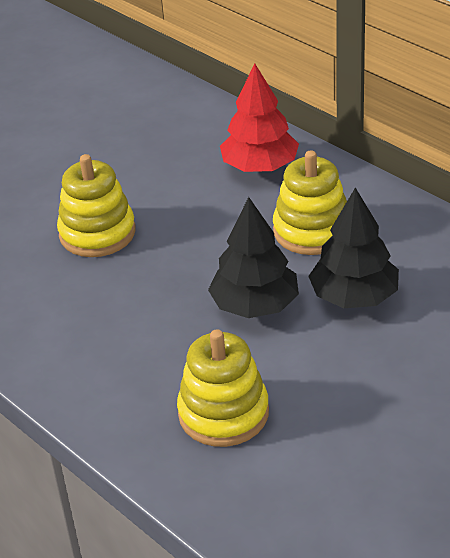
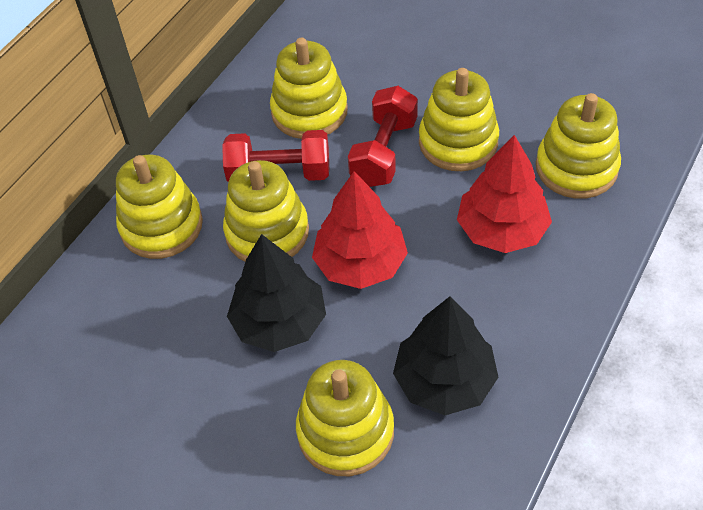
red dumbbell: 0 -> 2
red tree: 1 -> 2
yellow stacking toy: 3 -> 6

